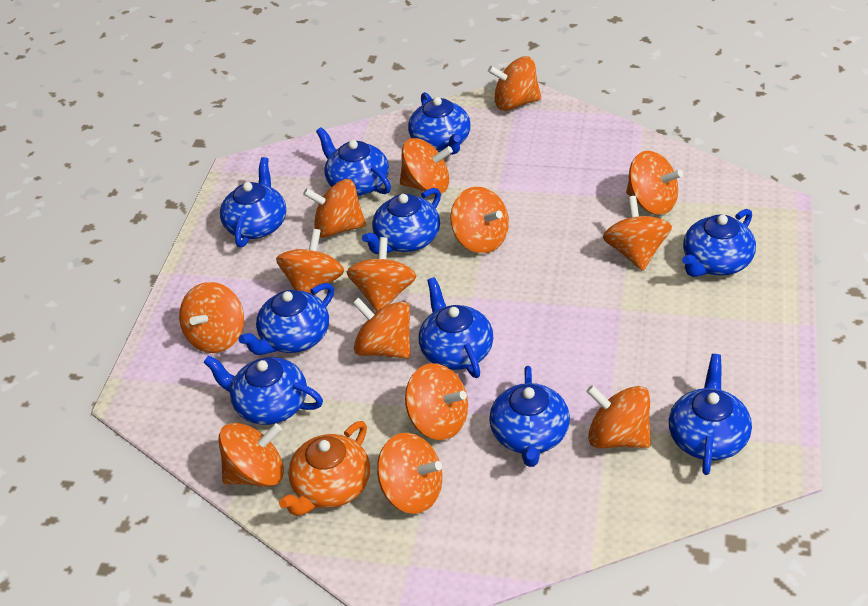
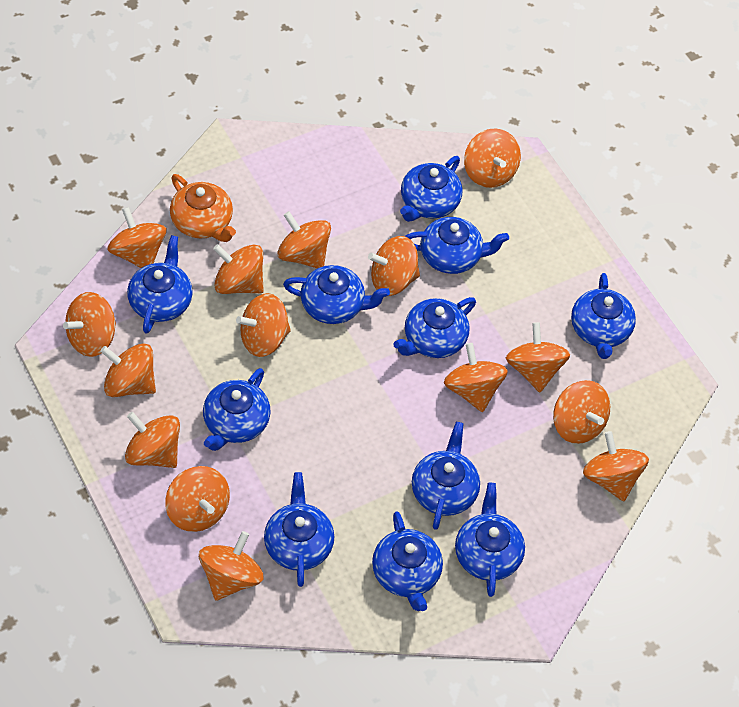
blue teapot: 10 -> 11
orange spinning top: 14 -> 15

